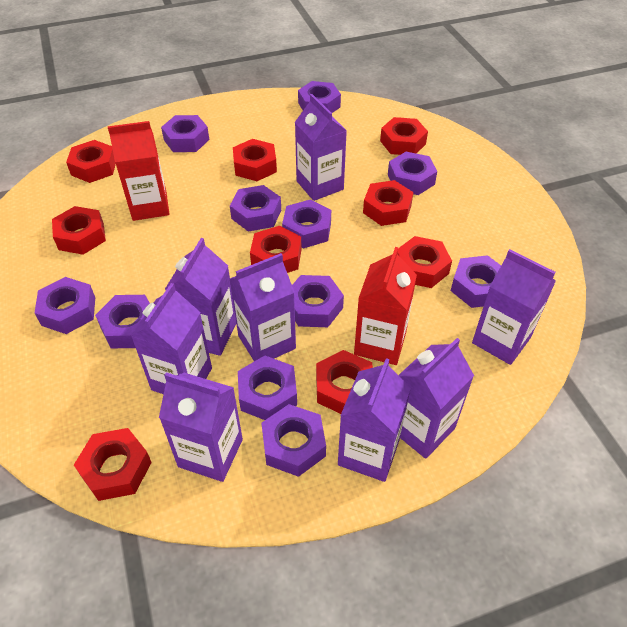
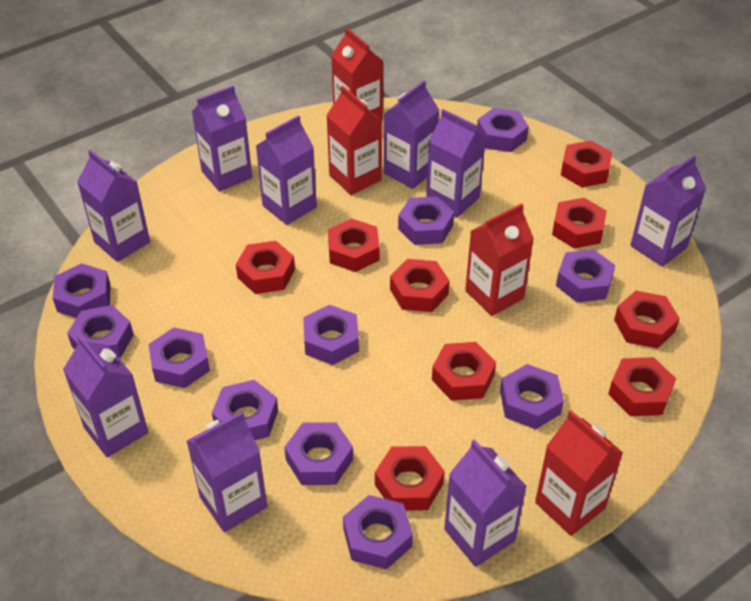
purple carton: 8 -> 9
red carton: 2 -> 4

